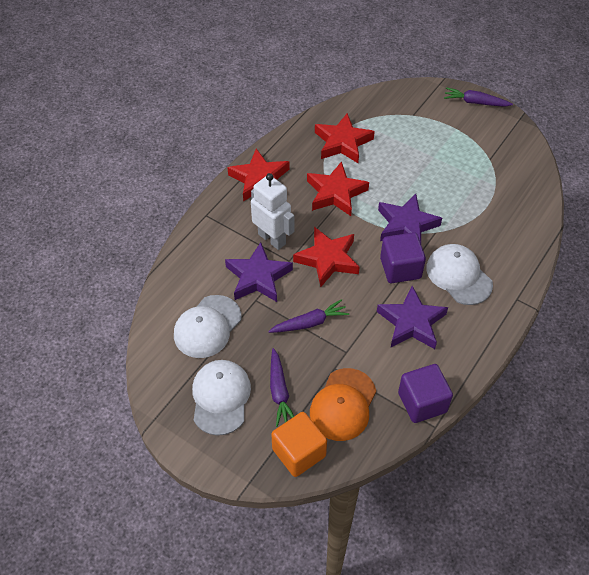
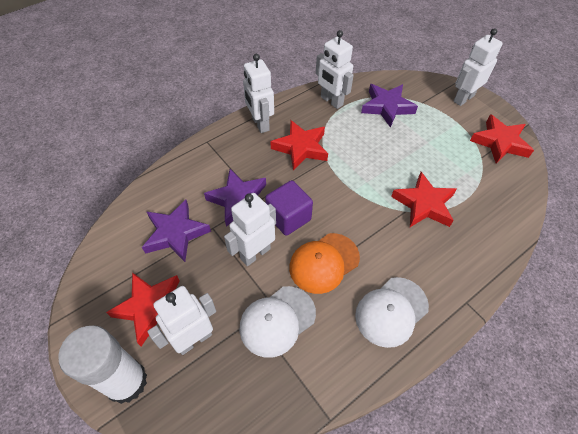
orange cube: 1 -> 0
purple carrot: 3 -> 0
purple cube: 2 -> 1
white cap: 3 -> 2
white glue stick: 0 -> 1
white robot: 1 -> 5

